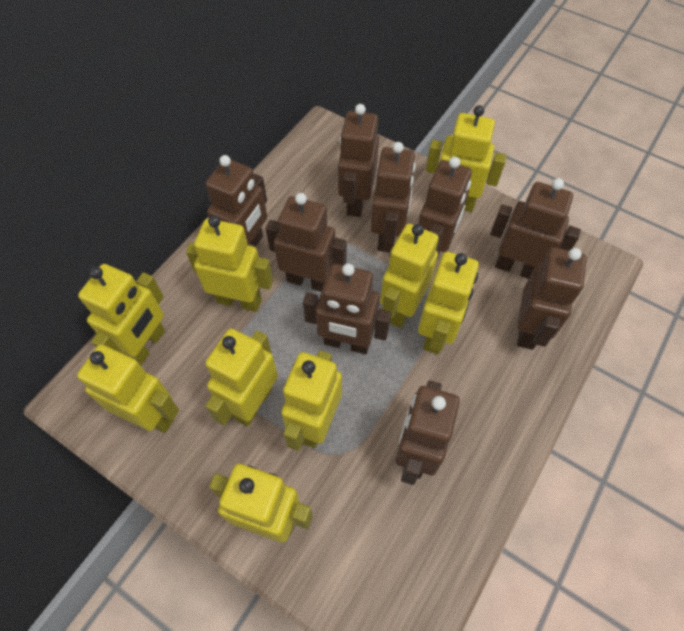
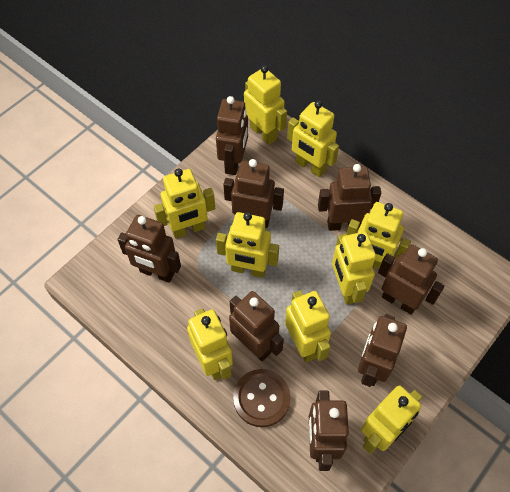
brown button: 0 -> 1
brown robot: 9 -> 8

